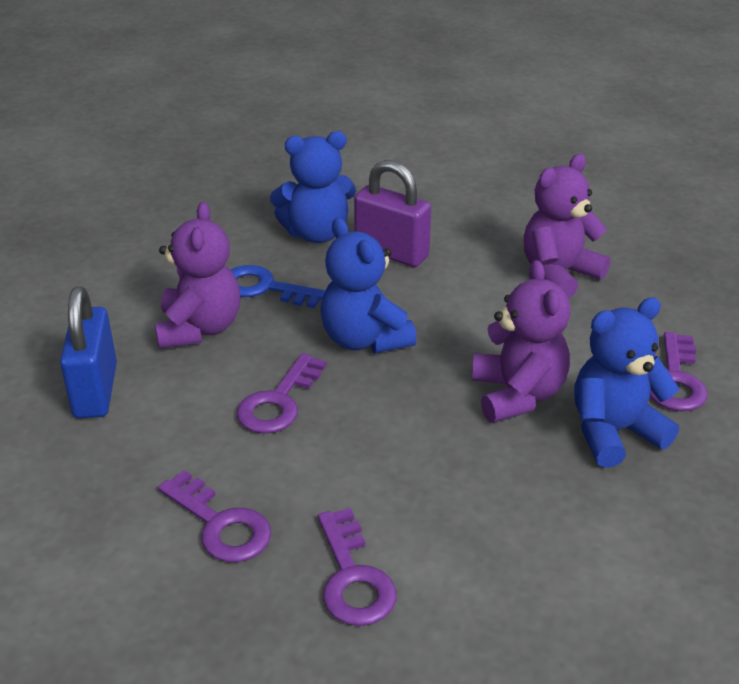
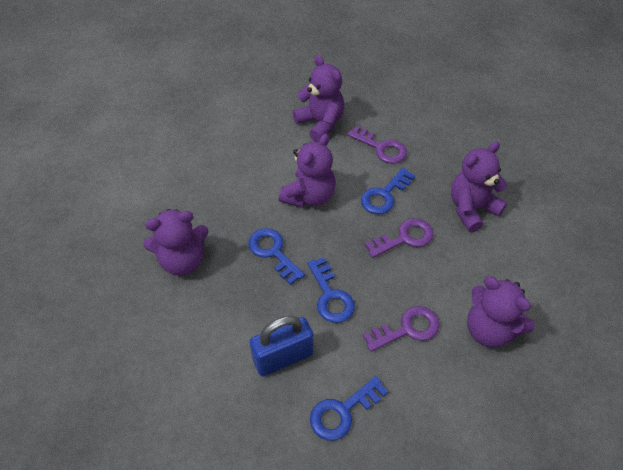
blue key: 1 -> 4
blue teddy bear: 3 -> 0
purple key: 4 -> 3
purple padlock: 1 -> 0
purple teddy bear: 3 -> 5

